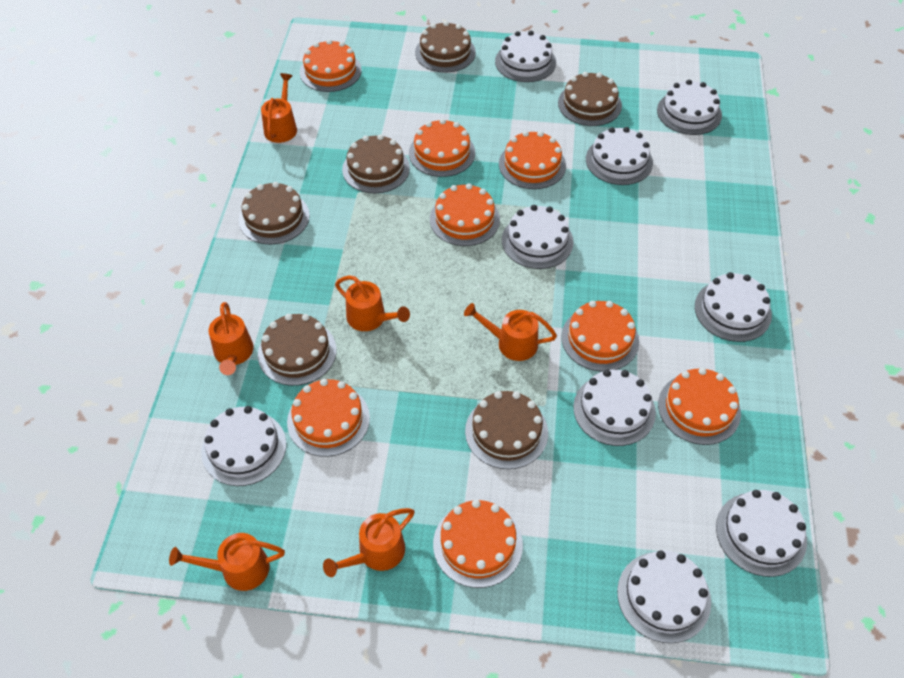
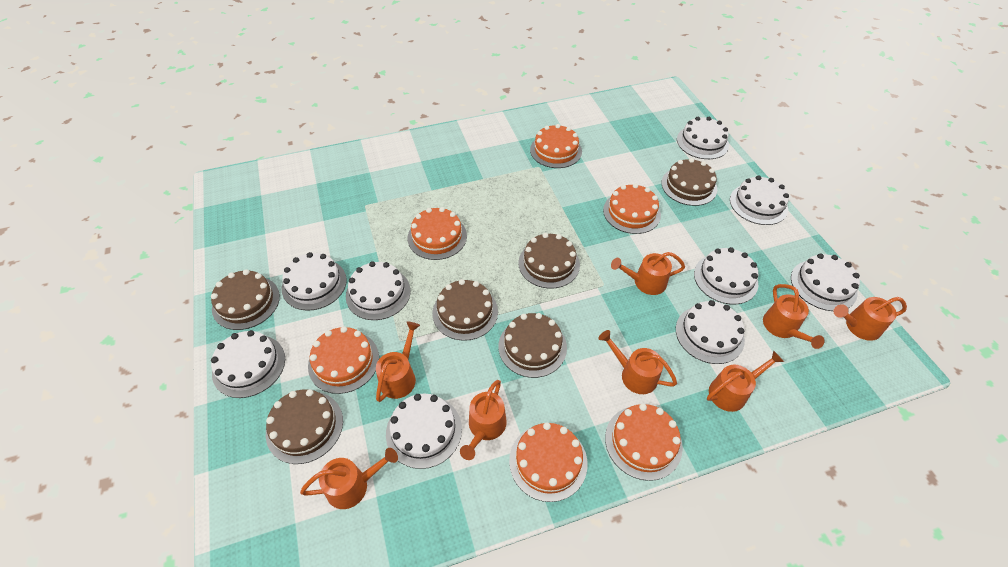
orange cake: 8 -> 6
orange watering can: 6 -> 8

